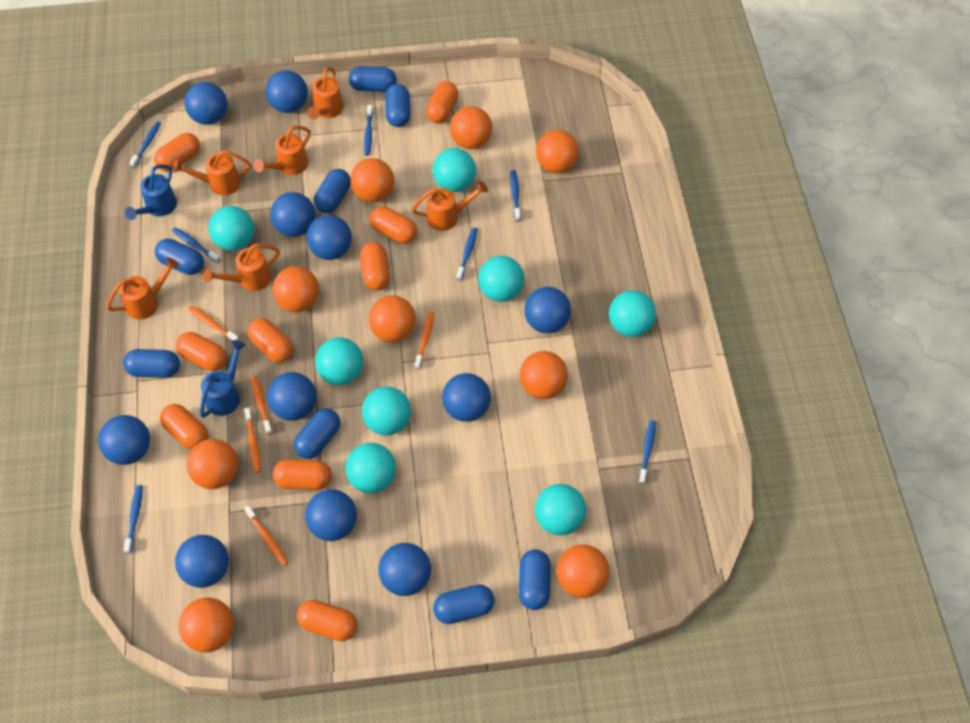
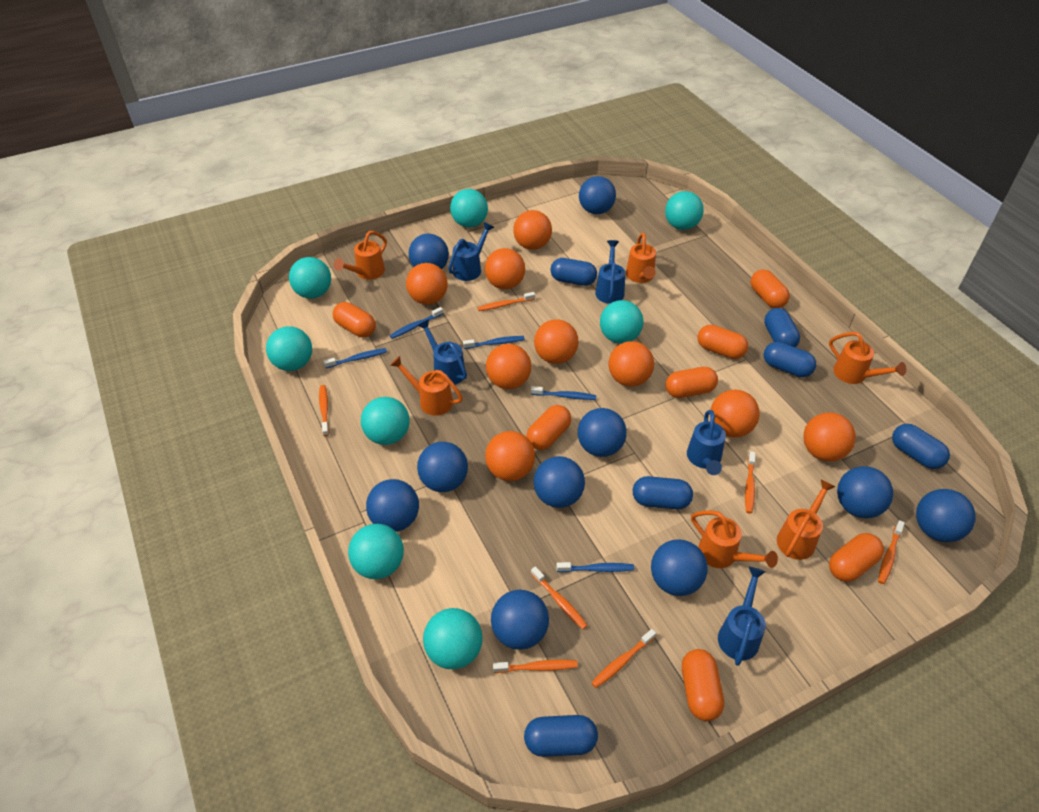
blue ball: 11 -> 10
blue capsule: 8 -> 6
blue toothbrush: 7 -> 5
blue watering can: 2 -> 5
orange capsule: 9 -> 7
orange toothbrush: 5 -> 7

